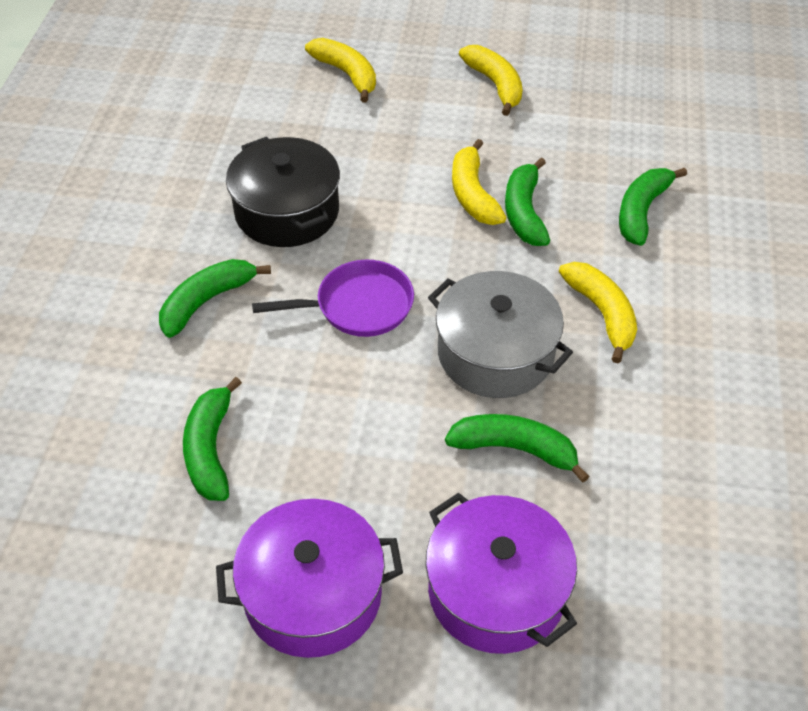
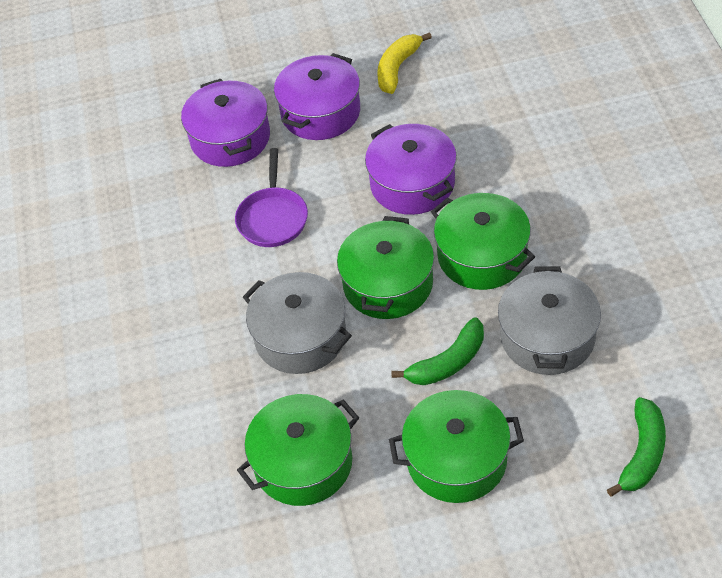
black pot: 1 -> 0
green banana: 5 -> 2
green pot: 0 -> 4
grey pot: 1 -> 2
purple pot: 2 -> 3
yellow banana: 4 -> 1

